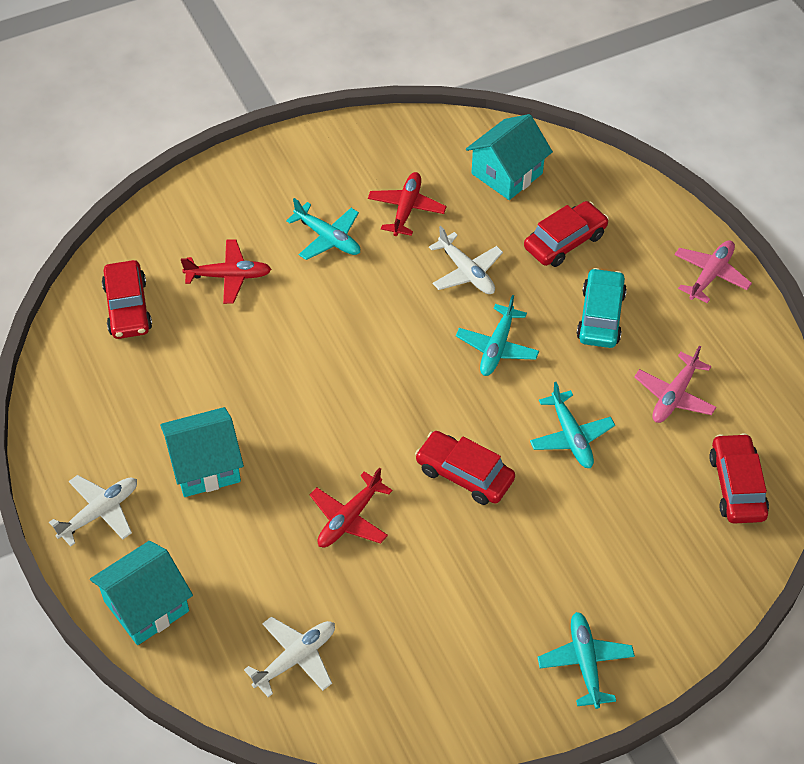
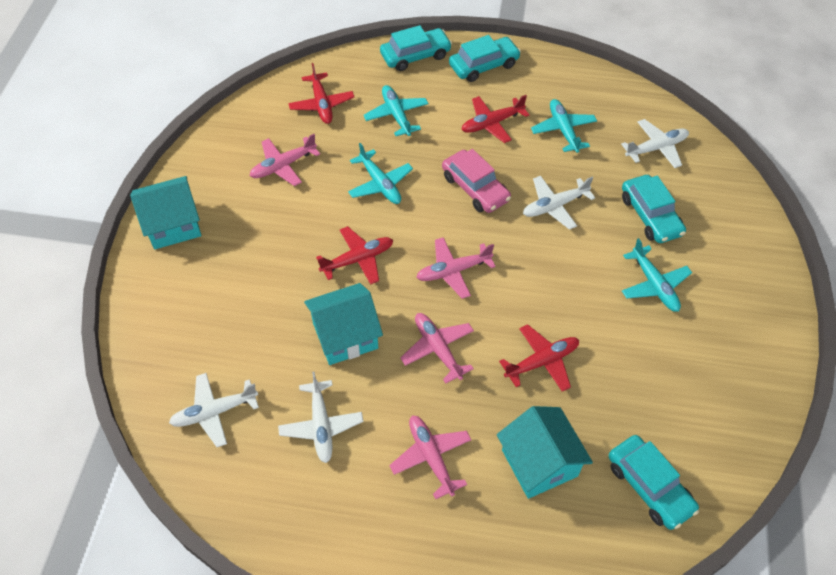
pink car: 0 -> 1
pink plane: 2 -> 4
red car: 4 -> 0
red plane: 3 -> 4
turquoise car: 1 -> 4
white plane: 3 -> 4

